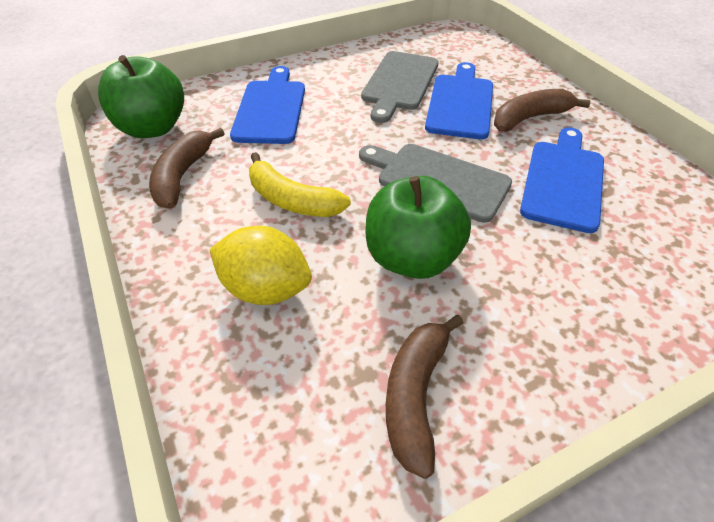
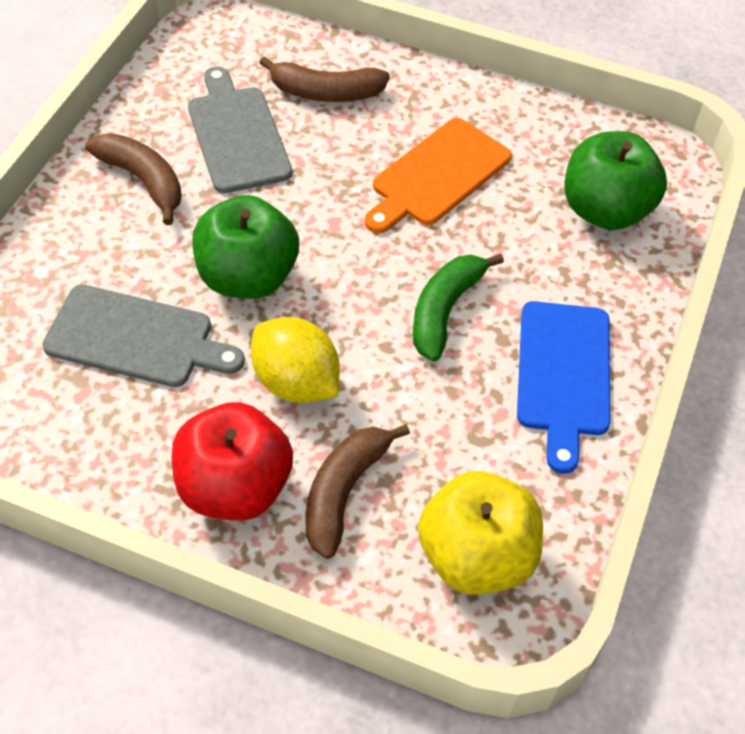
blue cutting board: 3 -> 1
green banana: 0 -> 1
orange cutting board: 0 -> 1
red apple: 0 -> 1
yellow apple: 0 -> 1
yellow banana: 1 -> 0

